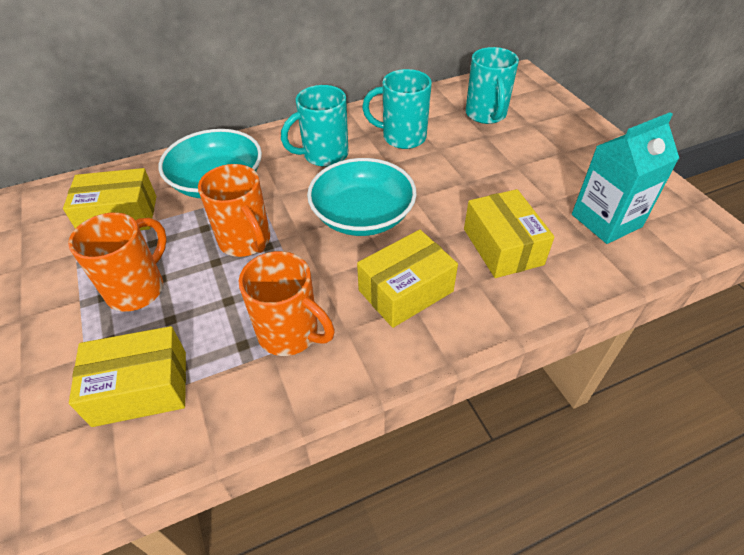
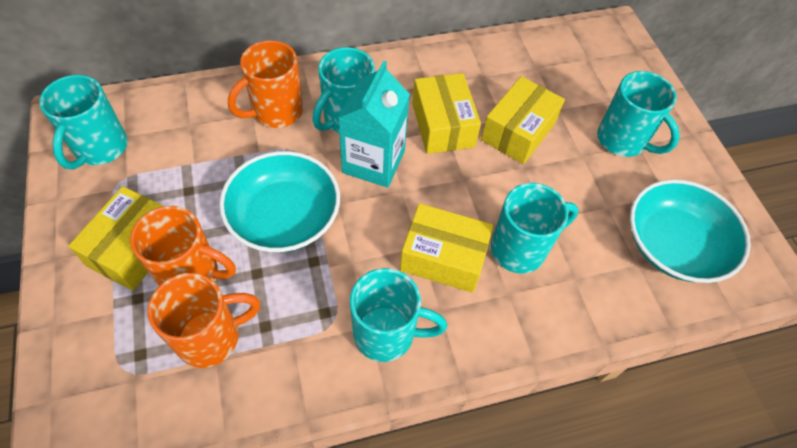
turquoise mug: 3 -> 5

